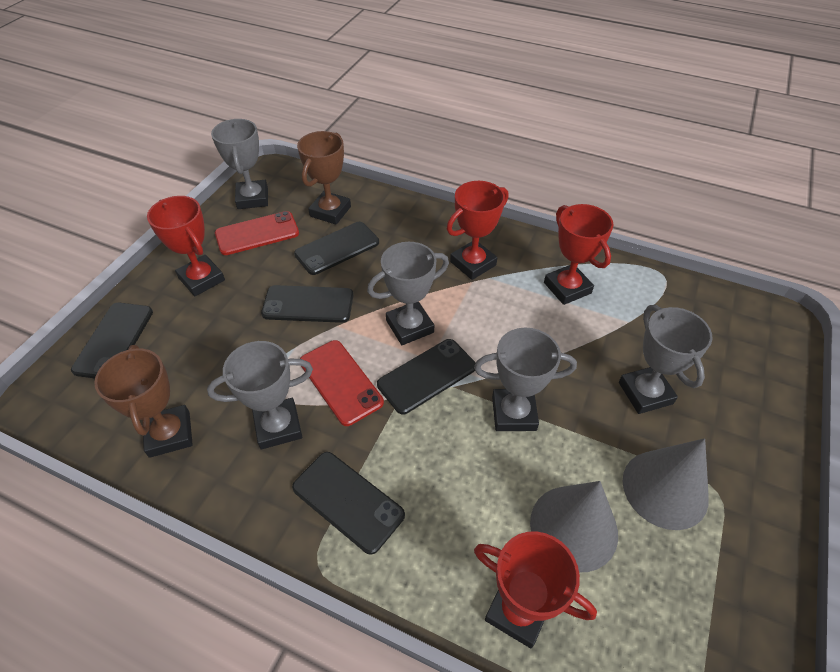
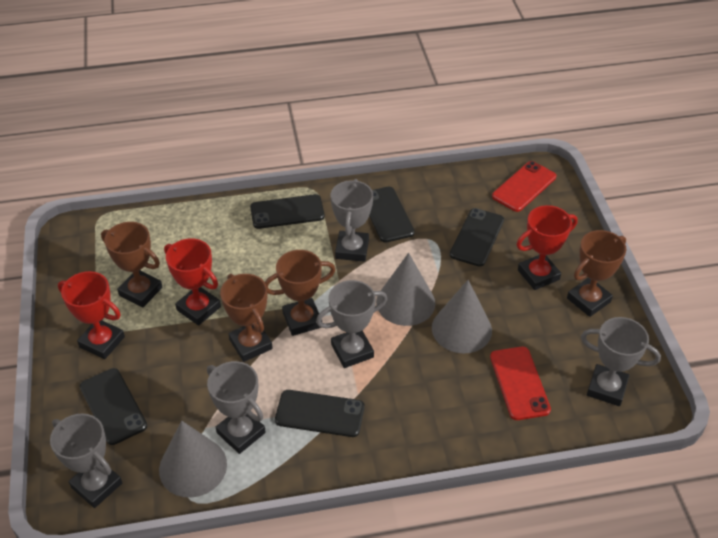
brown trophy: 2 -> 4
grey cone: 2 -> 3
red trophy: 4 -> 3

